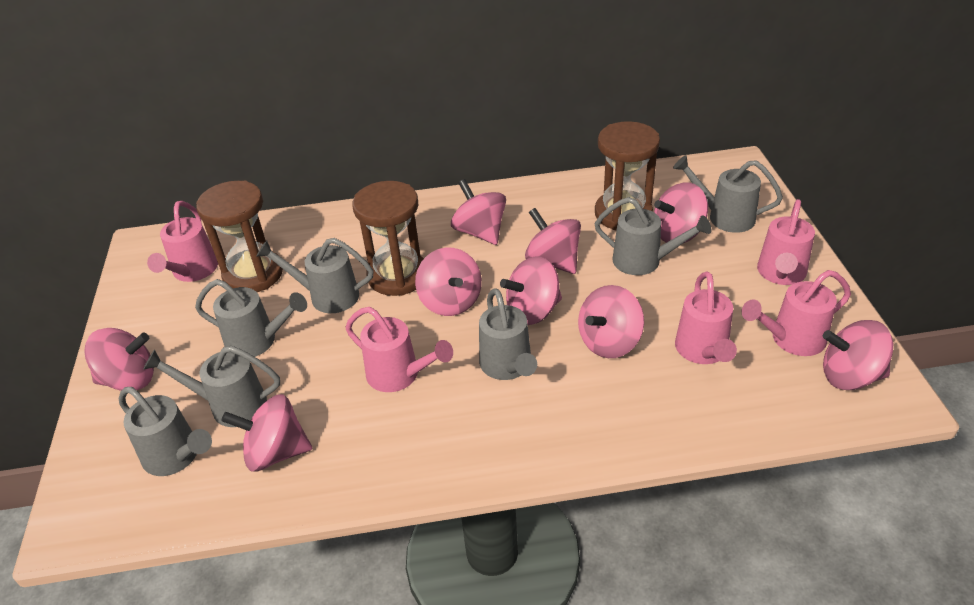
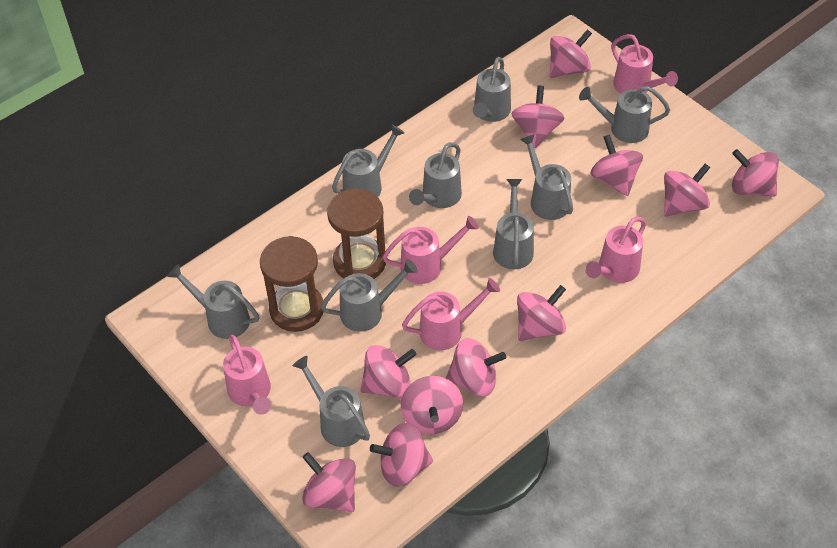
brown hourglass: 3 -> 2
grey watering can: 7 -> 9
pink spinning top: 9 -> 11

